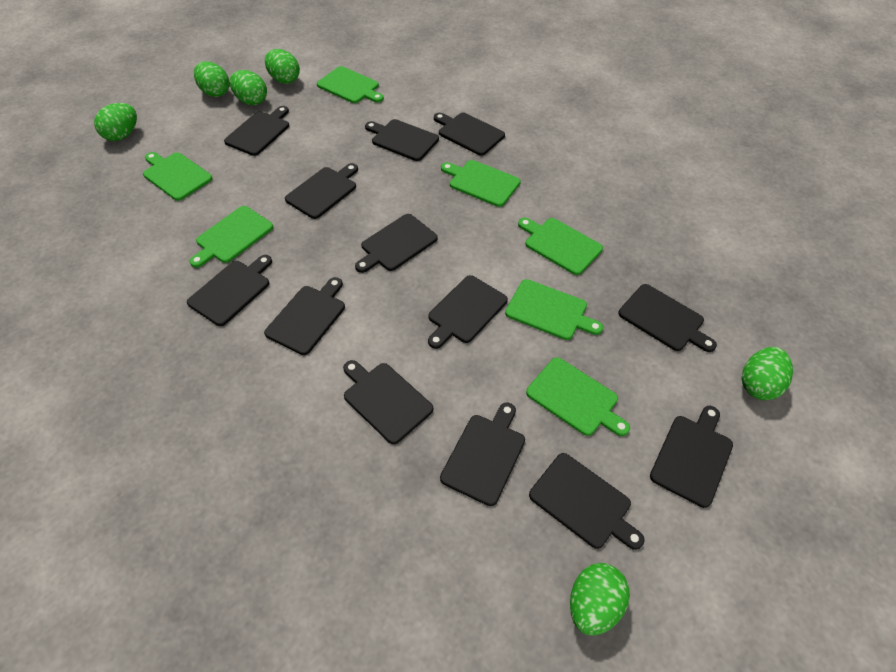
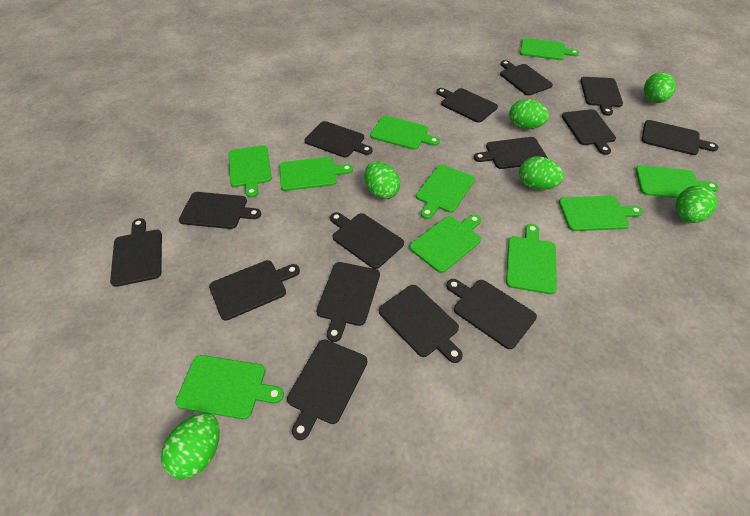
black cutting board: 13 -> 15
green cutting board: 7 -> 10

